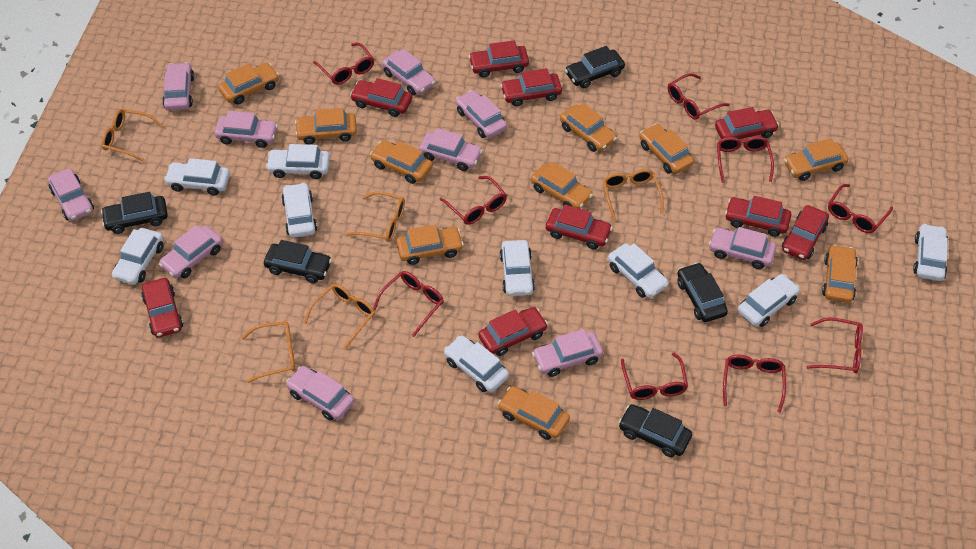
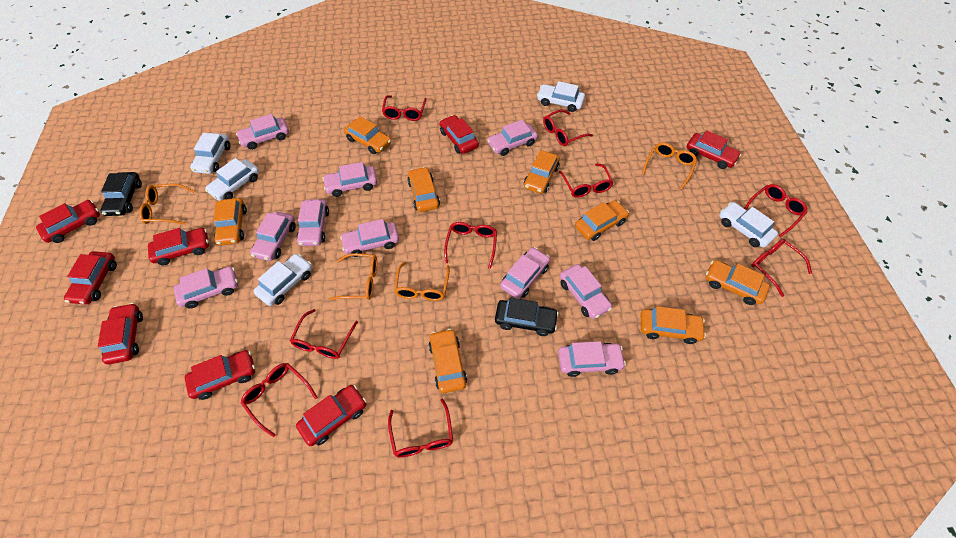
black car: 5 -> 2
orange car: 10 -> 8
orange glasses: 5 -> 4
red car: 9 -> 8
white car: 9 -> 5

